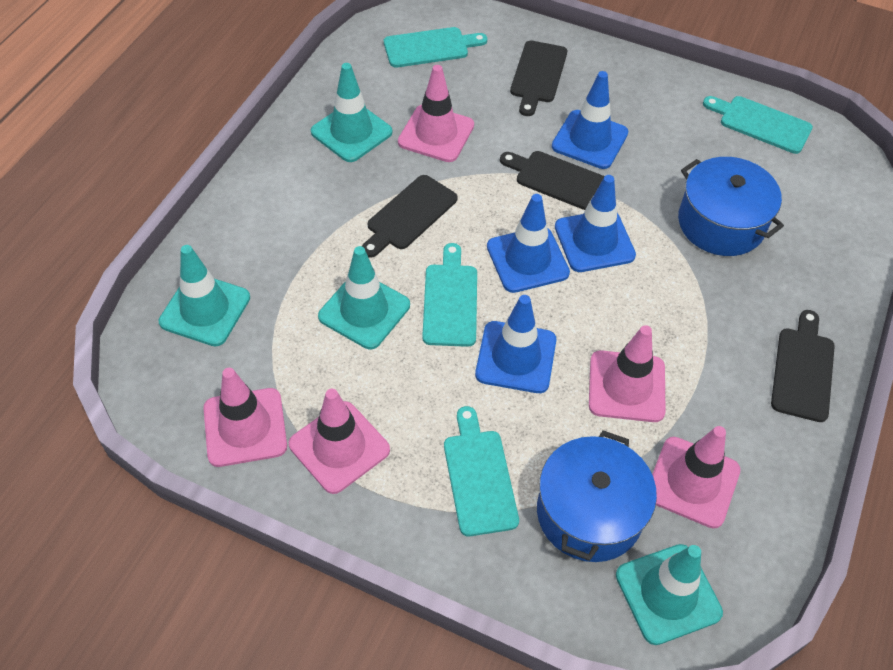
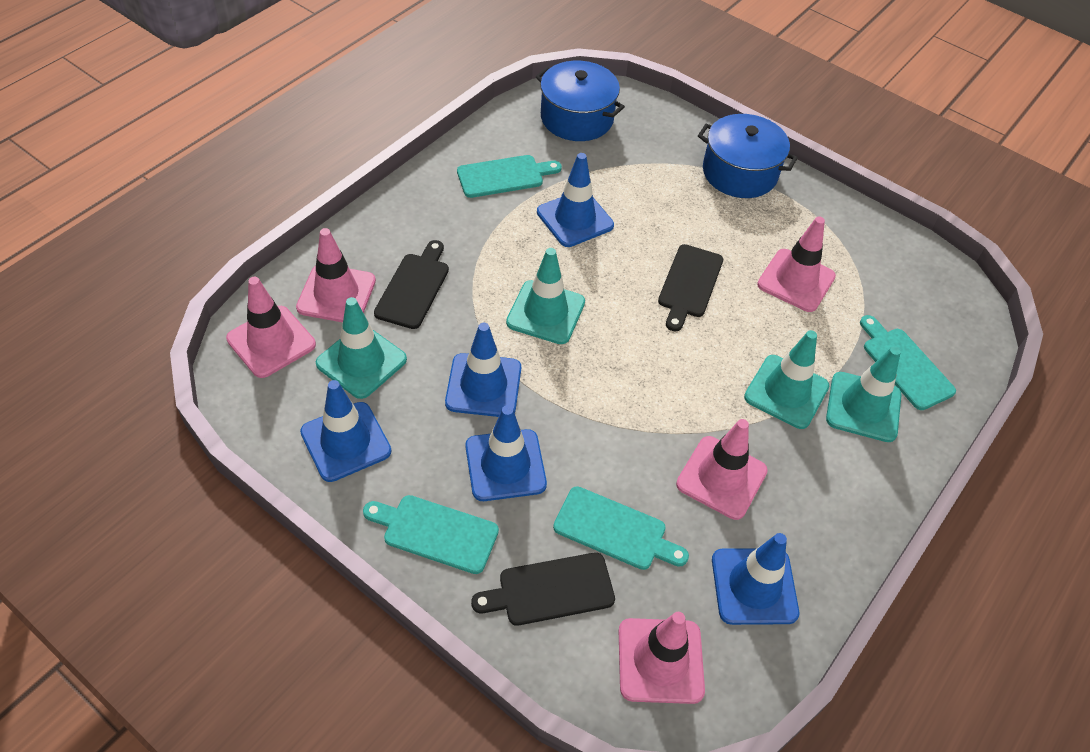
black cutting board: 4 -> 3
blue traffic cone: 4 -> 5

